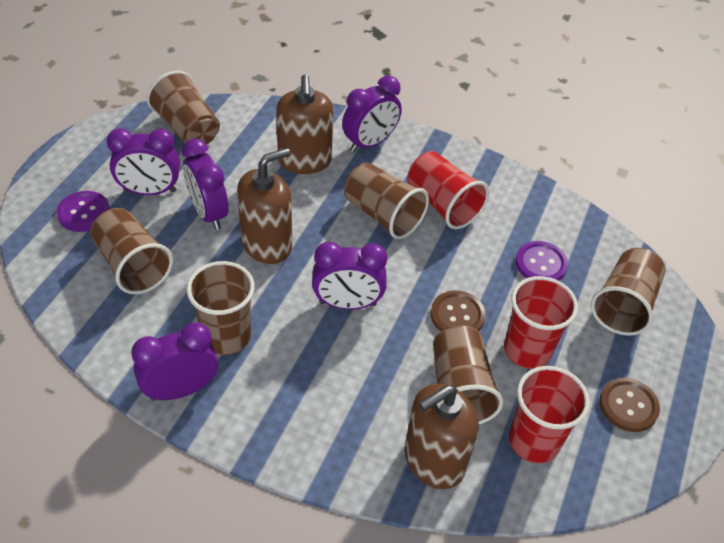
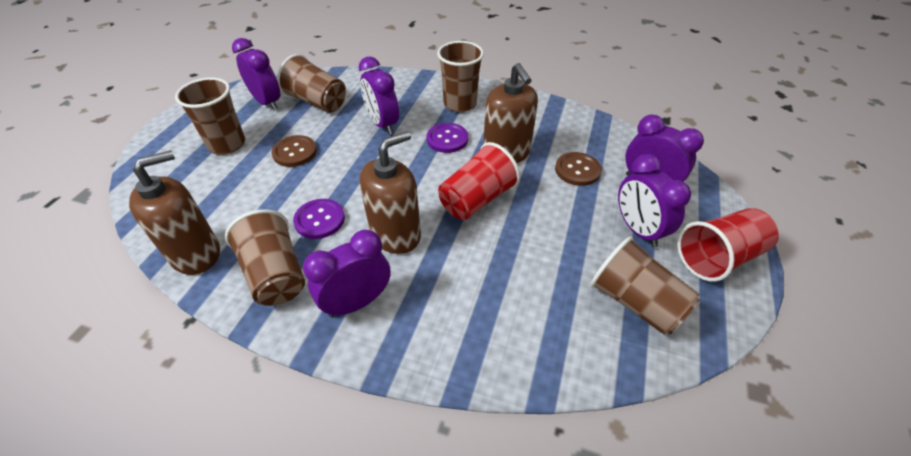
brown cup: 6 -> 5
red cup: 3 -> 2

